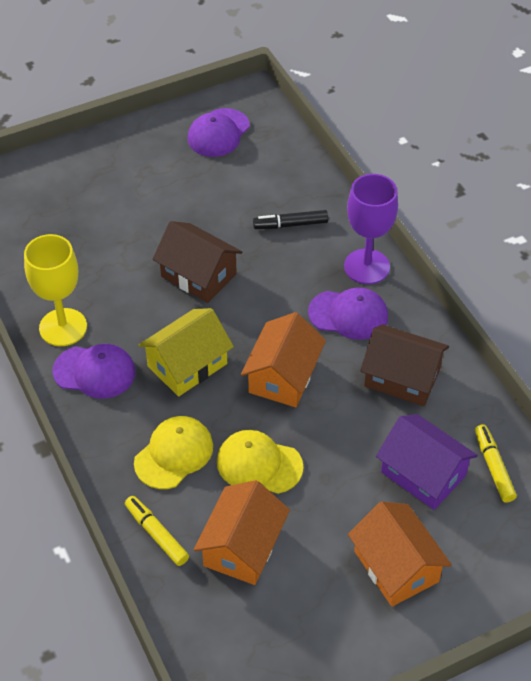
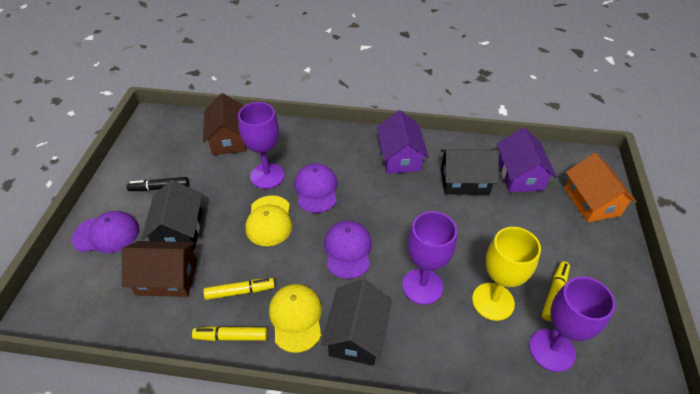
black house: 0 -> 3
orange house: 3 -> 1
purple goblet: 1 -> 3
purple house: 1 -> 2
yellow house: 1 -> 0
yellow marker: 2 -> 3

